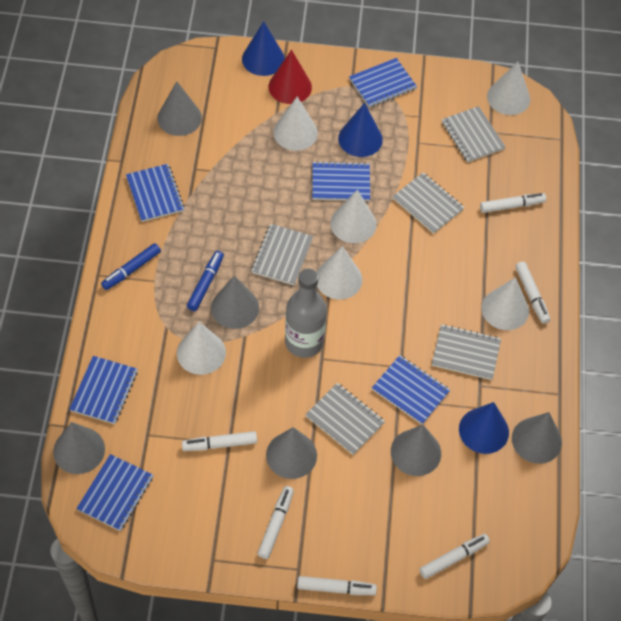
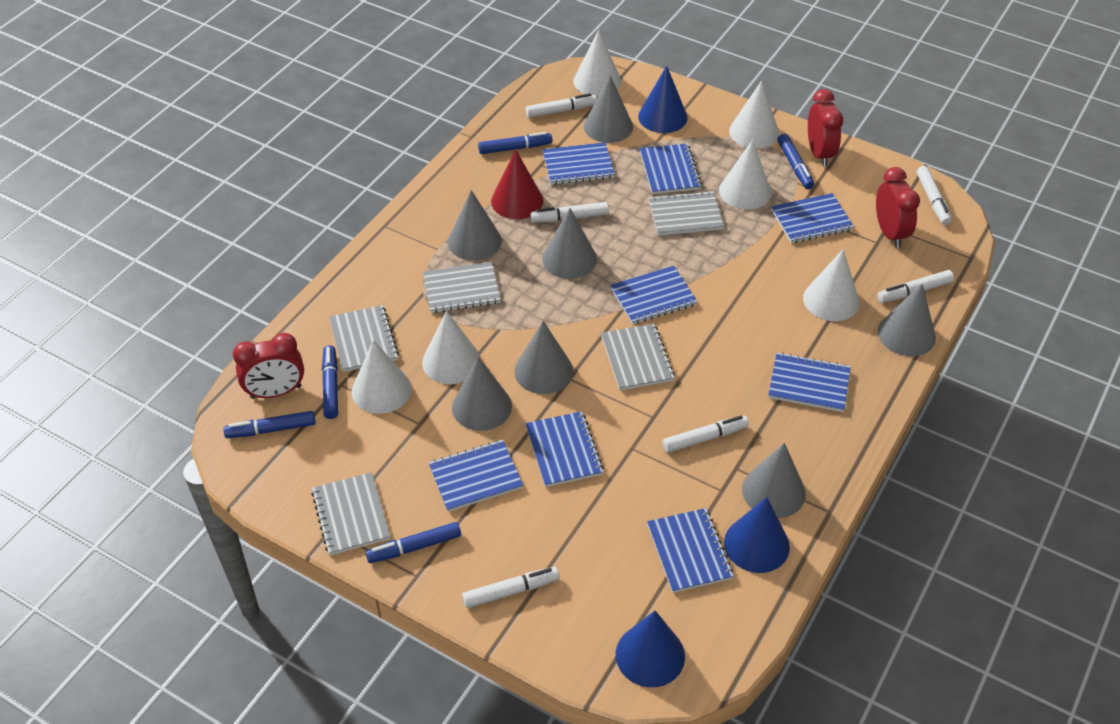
blue marker: 2 -> 5
blue notebook: 6 -> 8
grey bottle: 1 -> 0
grey cone: 6 -> 7
red clock: 0 -> 3

